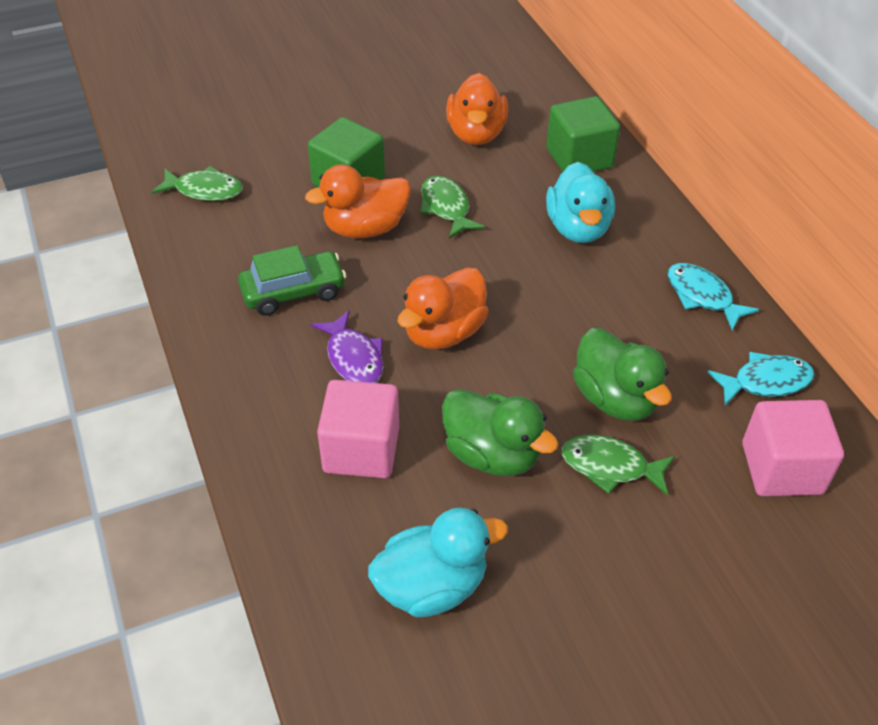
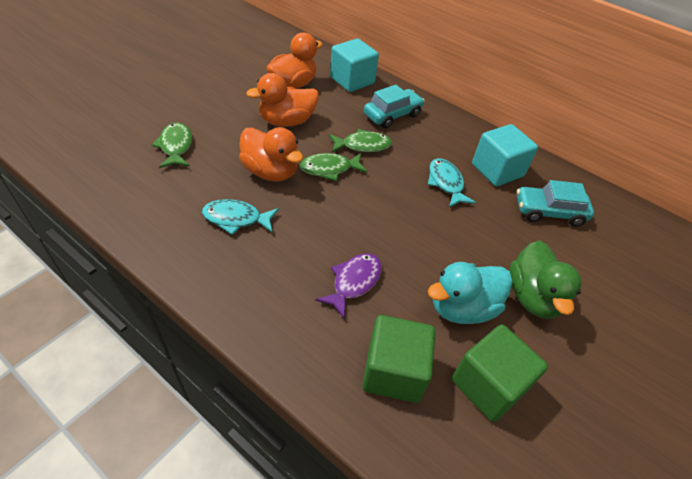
green car: 1 -> 0
green duck: 2 -> 1
pink cube: 2 -> 0
turquoise car: 0 -> 2
turquoise cube: 0 -> 2
turquoise duck: 2 -> 1

